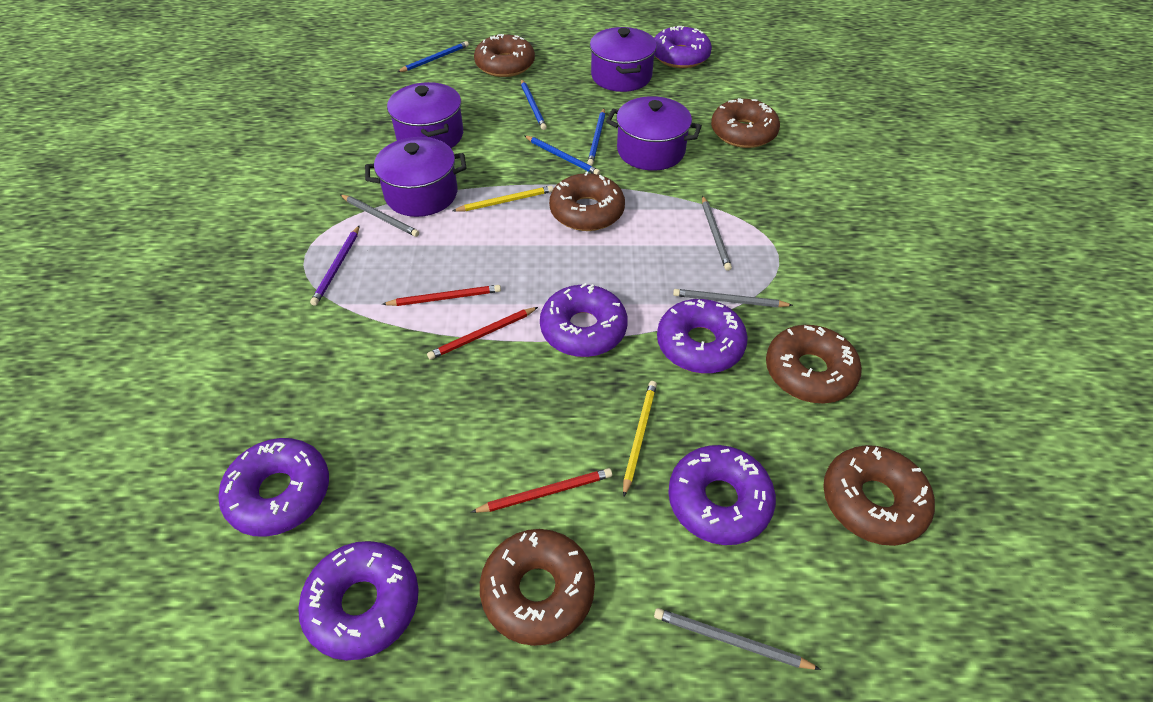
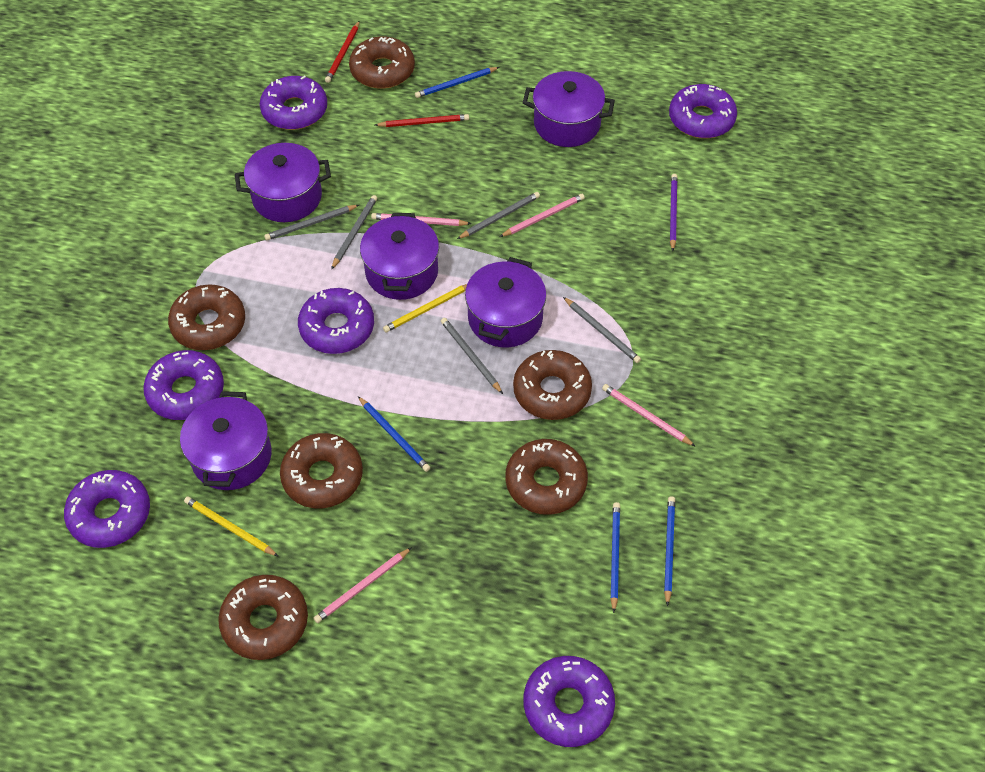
grey pencil: 4 -> 5
pink pencil: 0 -> 4
purple pot: 4 -> 5
red pencil: 3 -> 2

